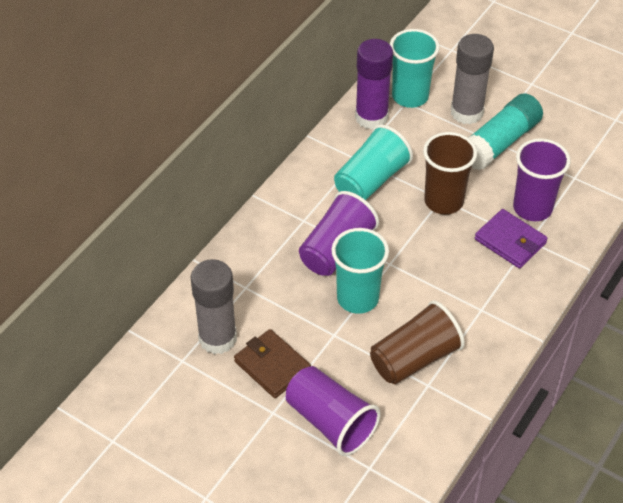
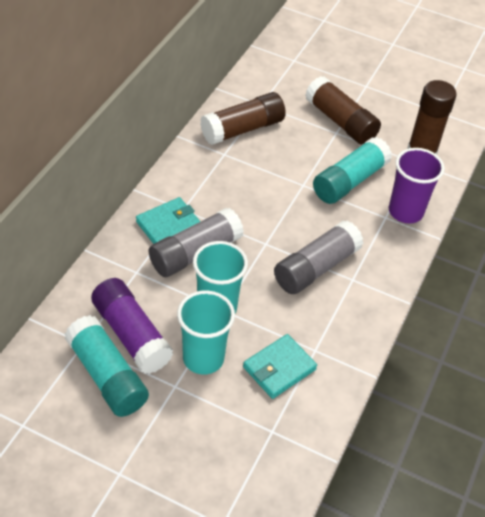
brown cup: 2 -> 0
brown glue stick: 0 -> 3
brown wallet: 1 -> 0
purple cup: 3 -> 1
purple wallet: 1 -> 0
turquoise cup: 3 -> 2
turquoise glue stick: 1 -> 2
turquoise wallet: 0 -> 2

